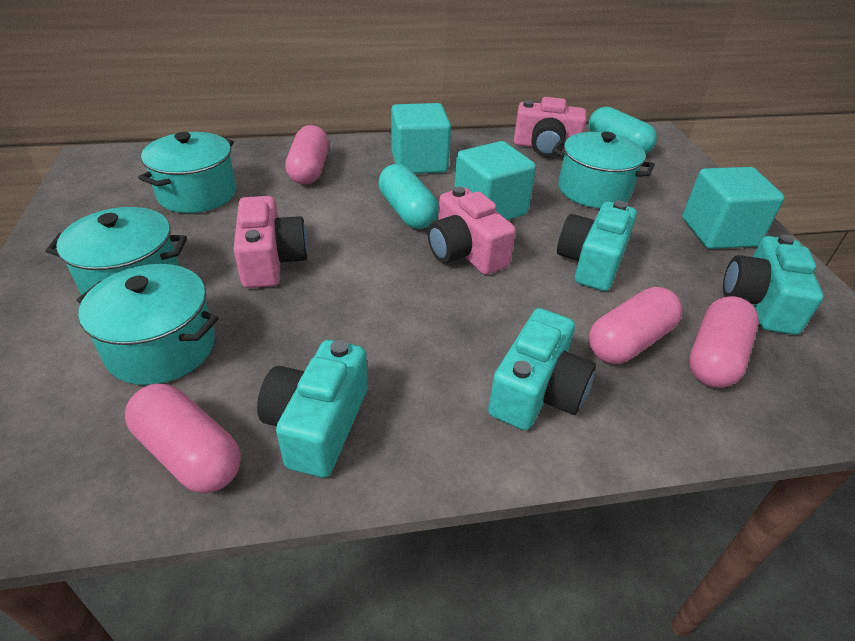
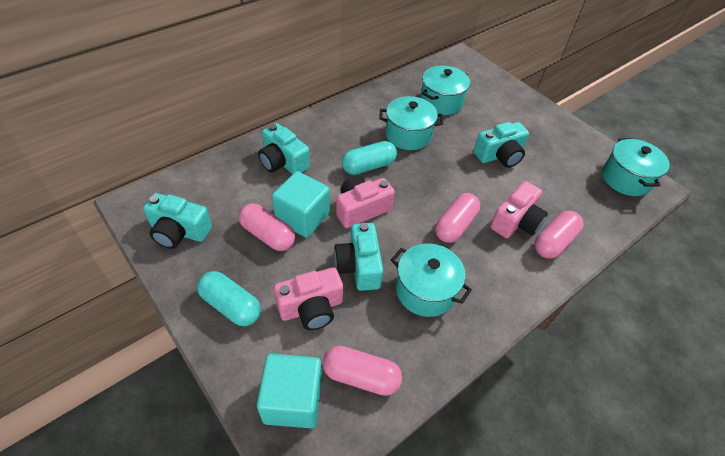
turquoise cube: 3 -> 2

